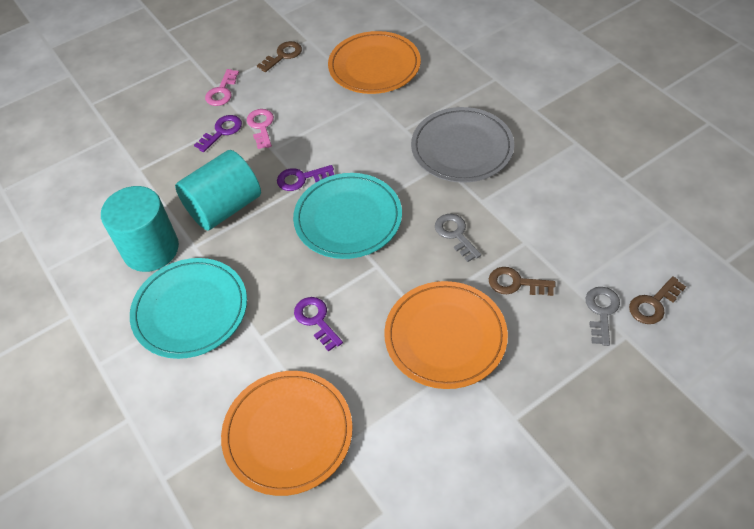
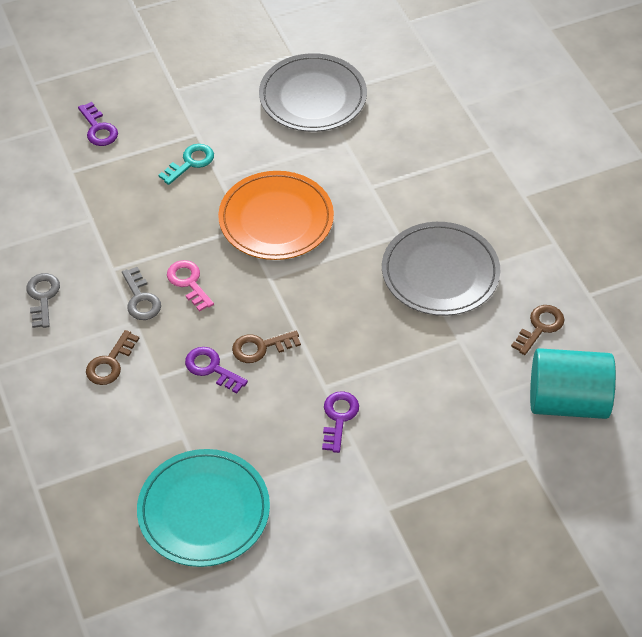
grey plate: 1 -> 2
orange plate: 3 -> 1
pink key: 2 -> 1
turquoise cylinder: 2 -> 1
turquoise key: 0 -> 1
turquoise plate: 2 -> 1

